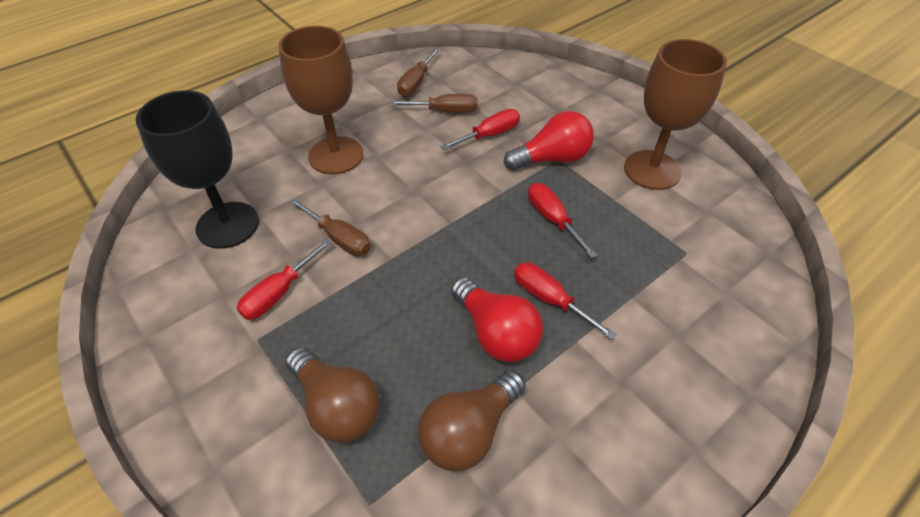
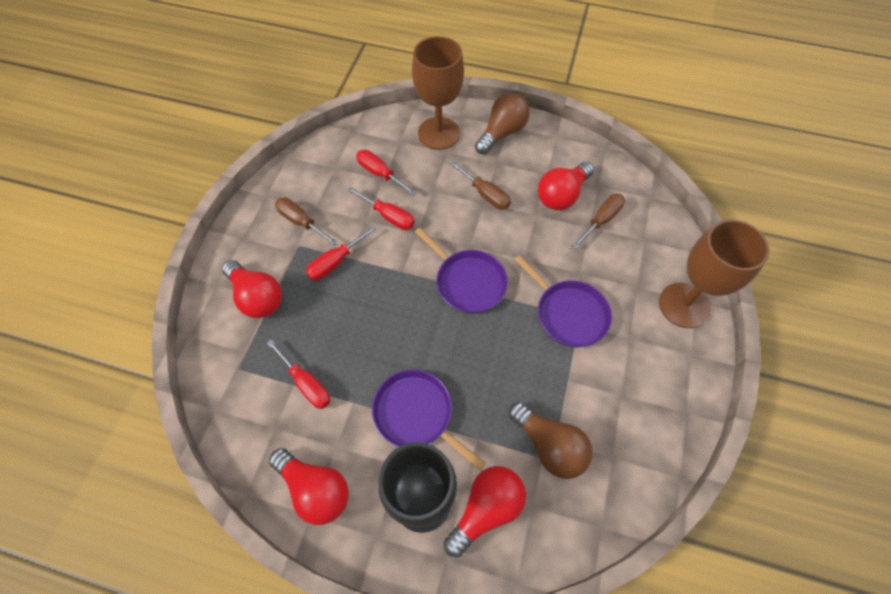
purple pan: 0 -> 3
red light bulb: 2 -> 4

